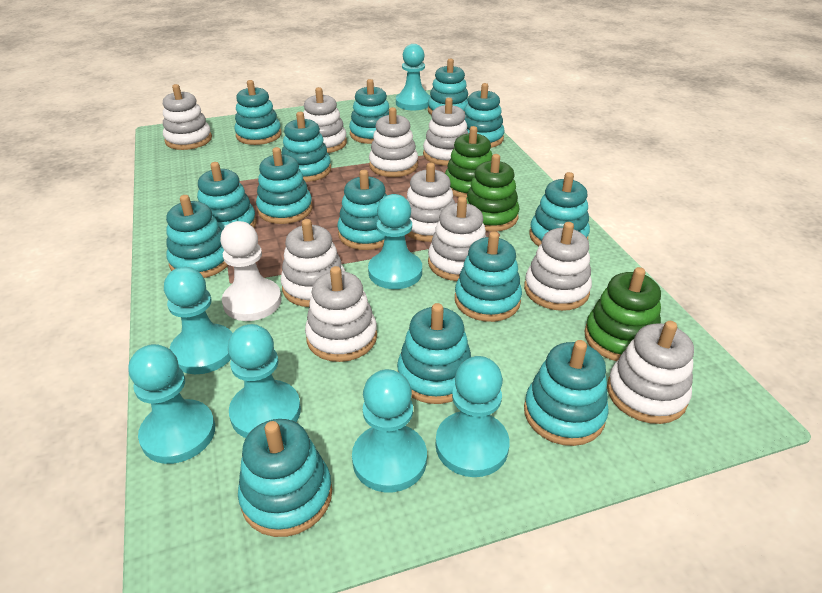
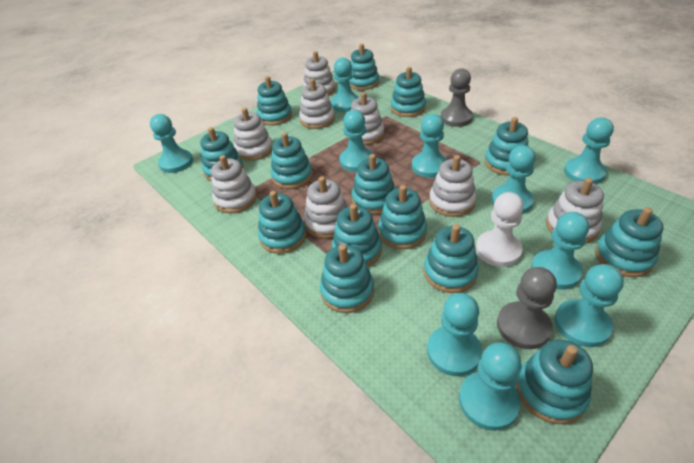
green stacking toy: 3 -> 0
grey pawn: 0 -> 2
turquoise pawn: 7 -> 10
white stacking toy: 10 -> 8

